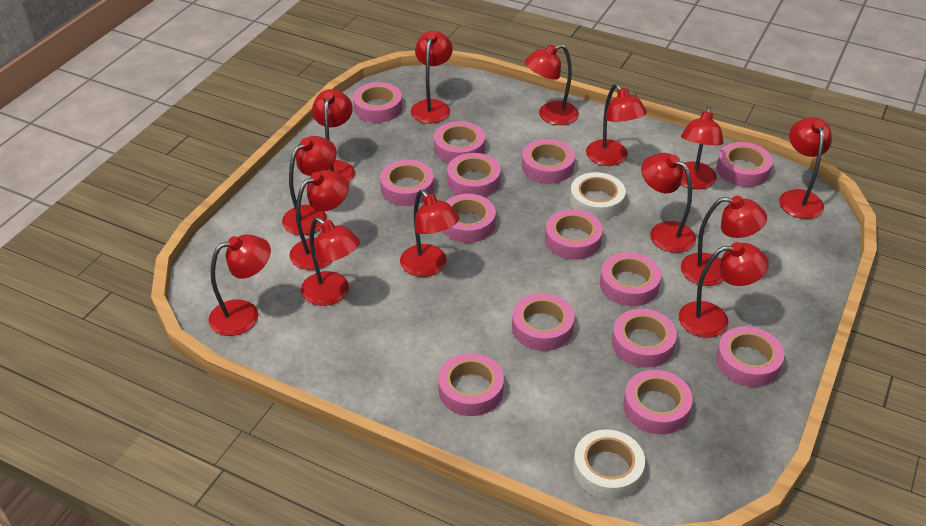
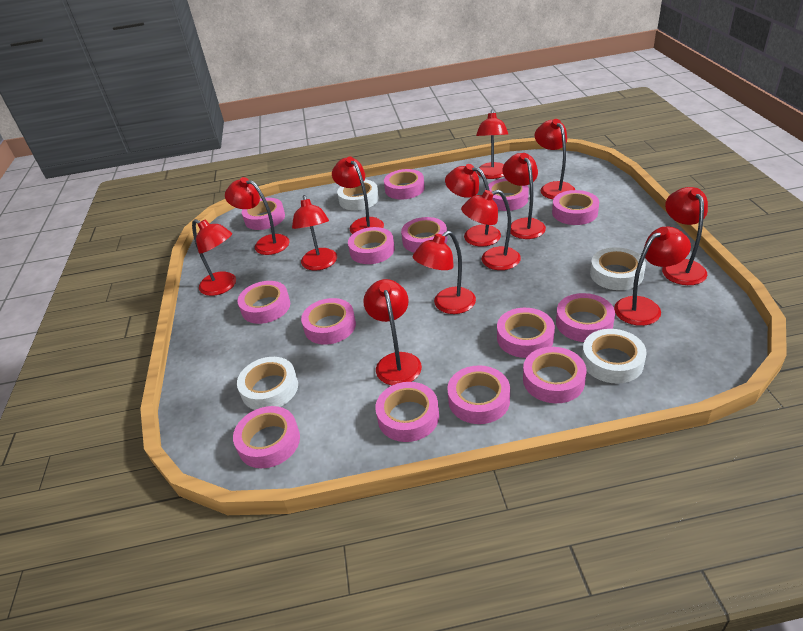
red lamp: 14 -> 13
white tape: 2 -> 4

